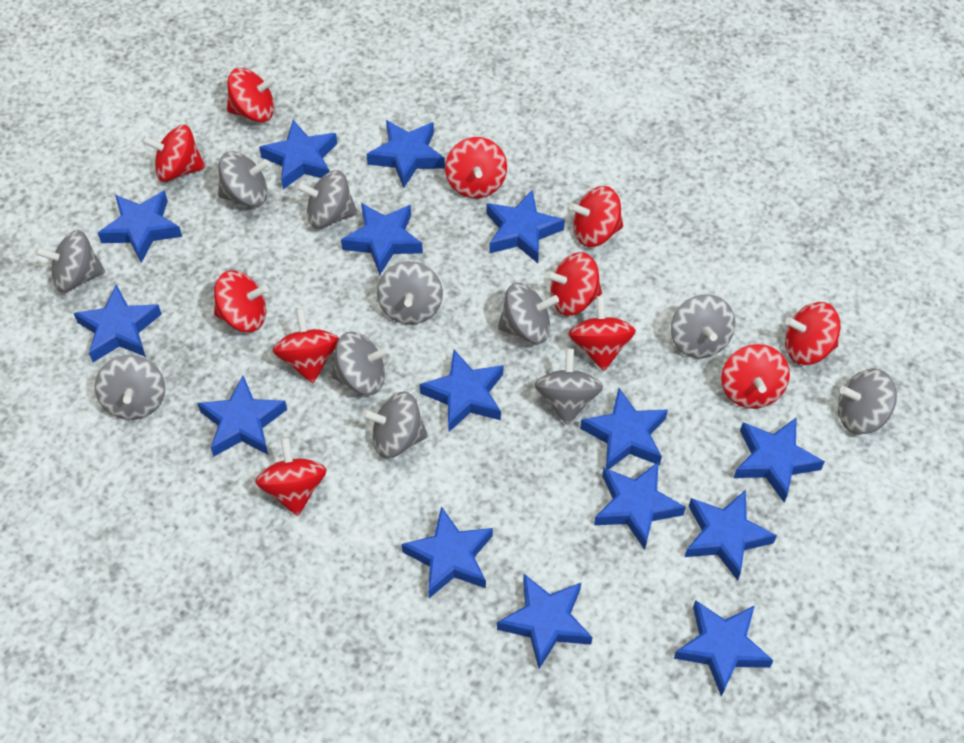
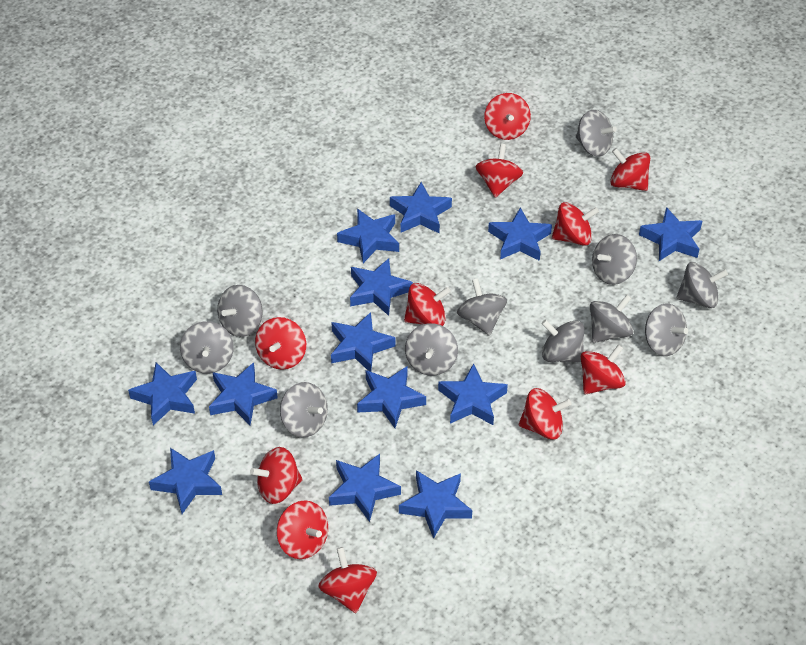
blue star: 15 -> 13

